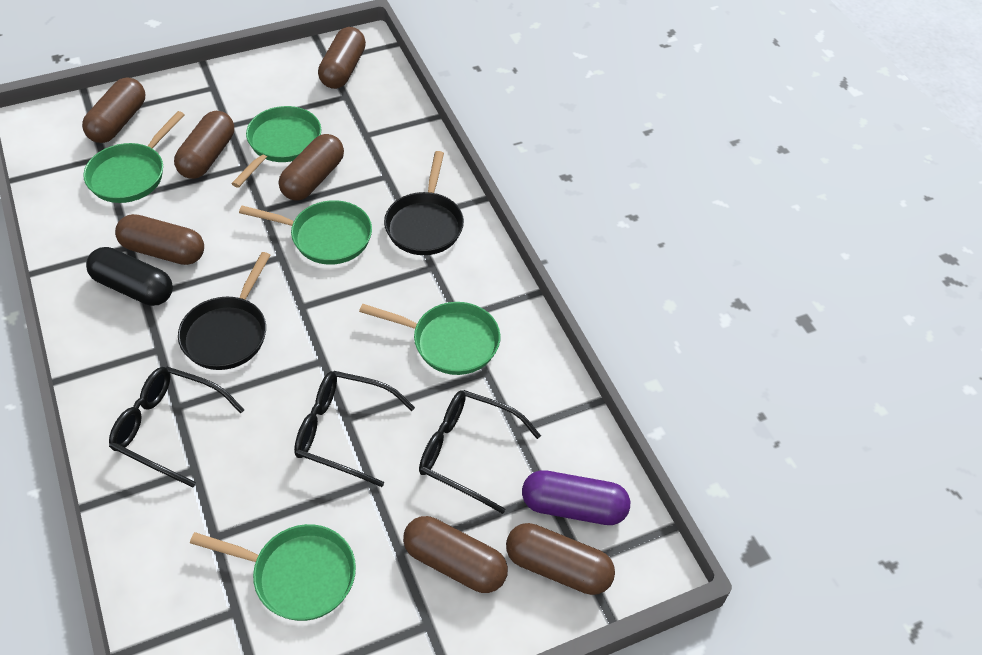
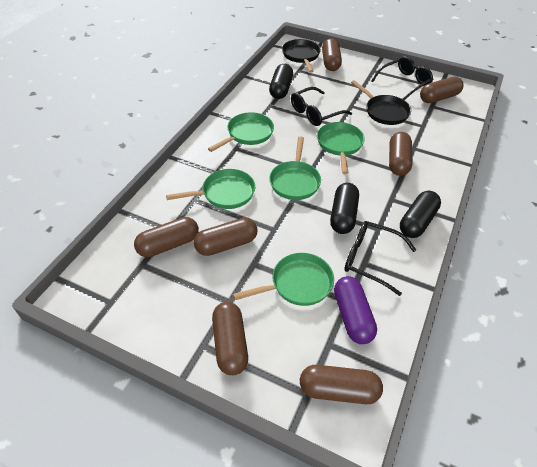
black capsule: 1 -> 3

